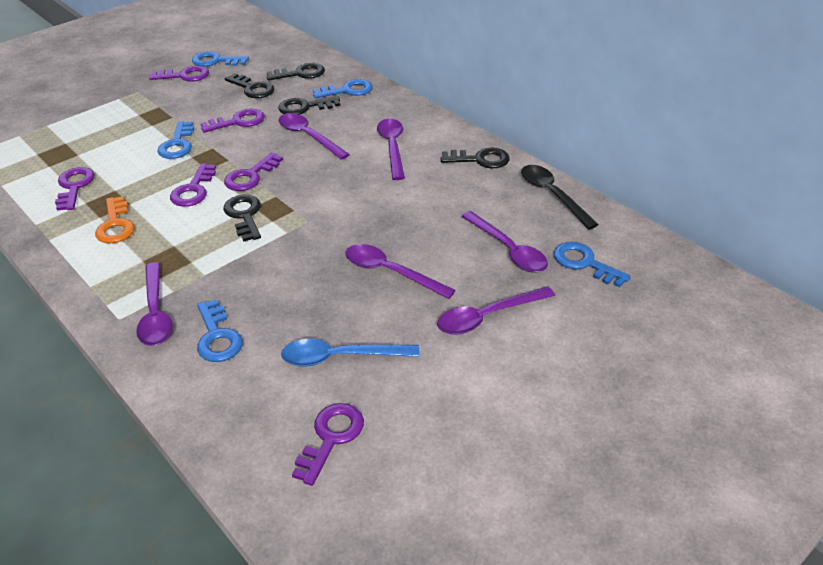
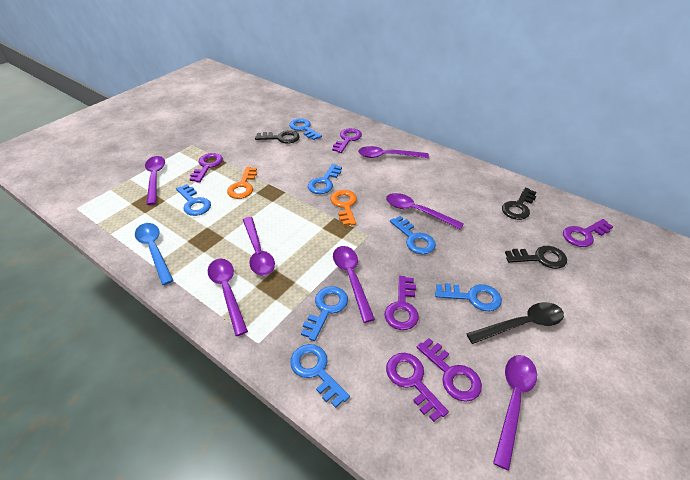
black key: 5 -> 3
blue key: 5 -> 7
orange key: 1 -> 2
purple spoon: 6 -> 7

